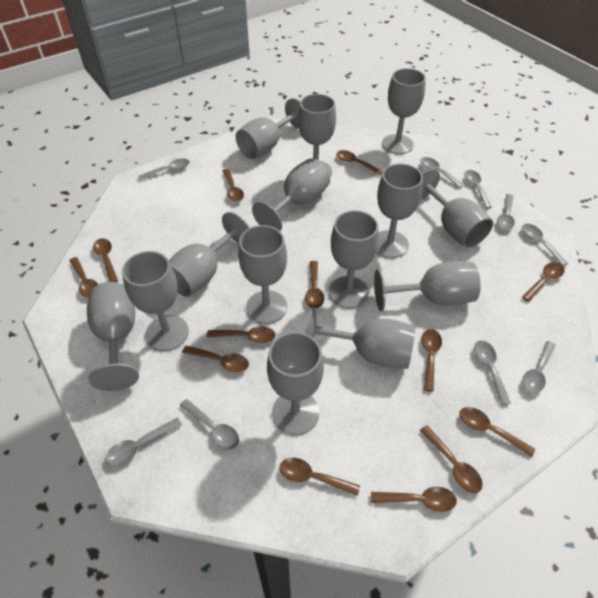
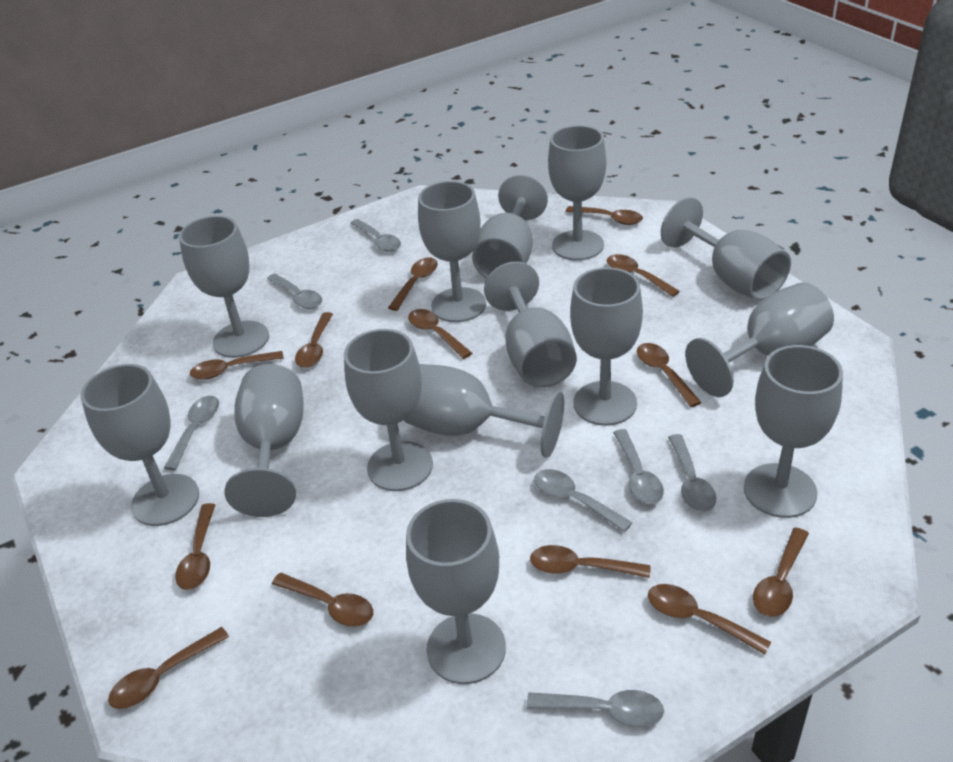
grey spoon: 9 -> 7

